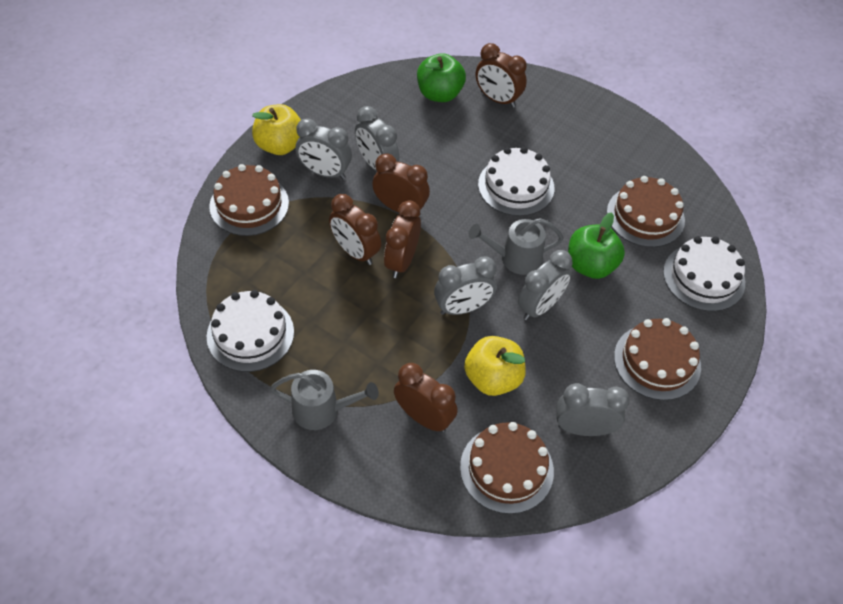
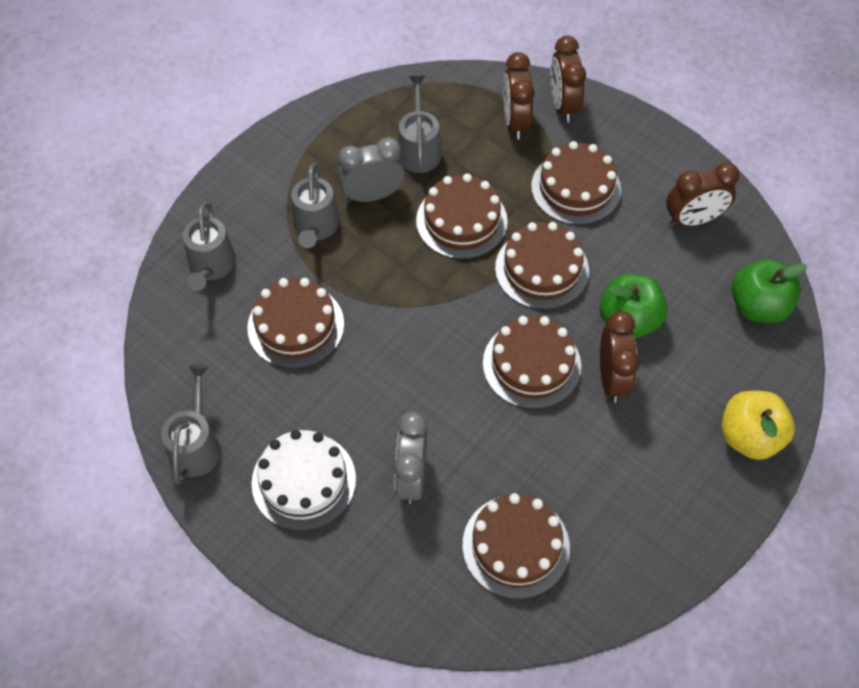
brown cake: 4 -> 6
brown clock: 5 -> 4
grey clock: 5 -> 2
grey watering can: 2 -> 4
white cake: 3 -> 1
yellow apple: 2 -> 1

